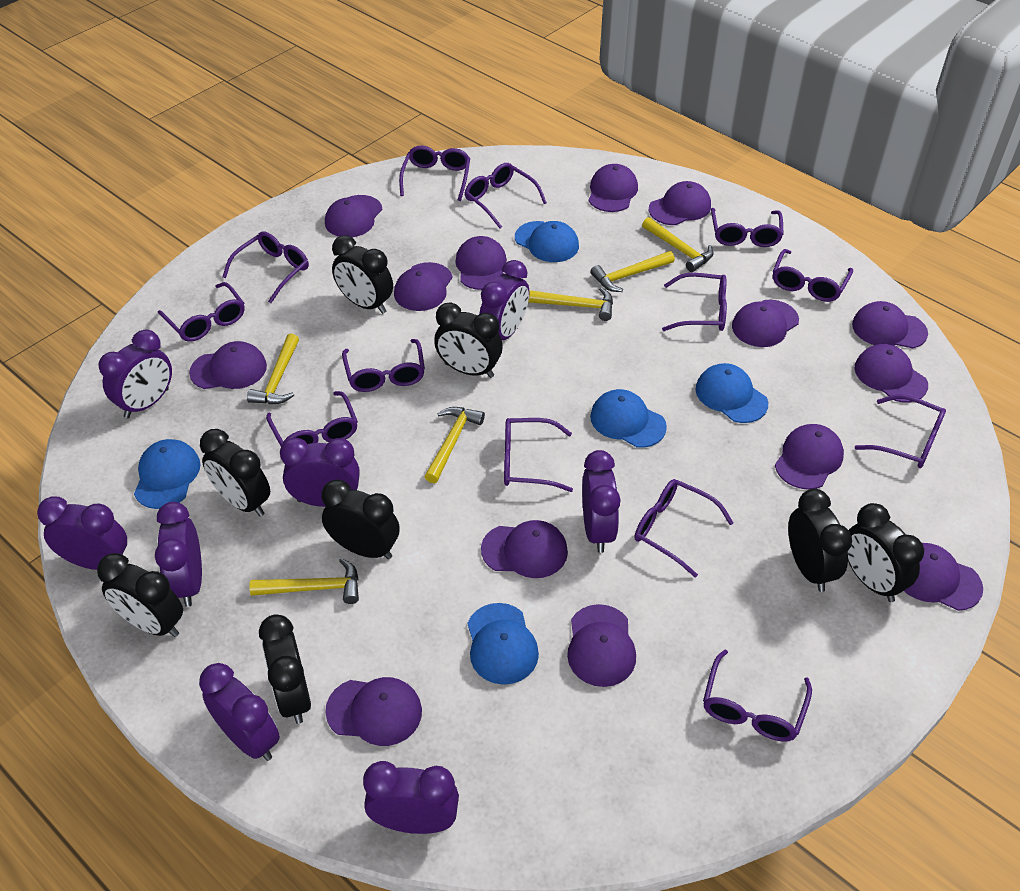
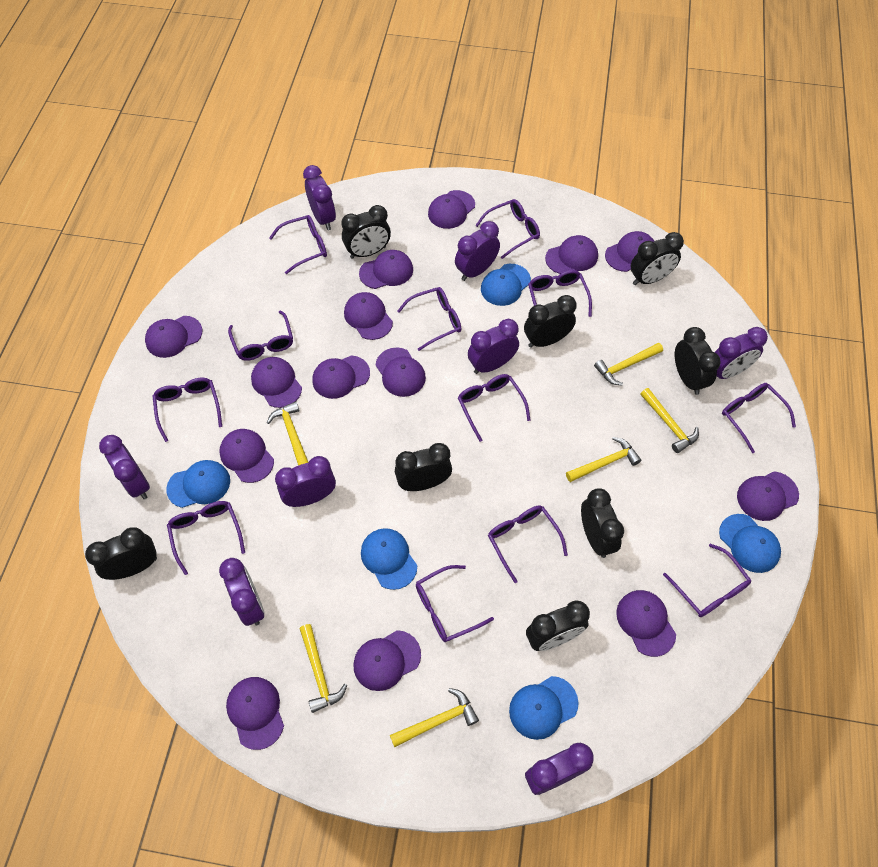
purple glasses: 13 -> 12

